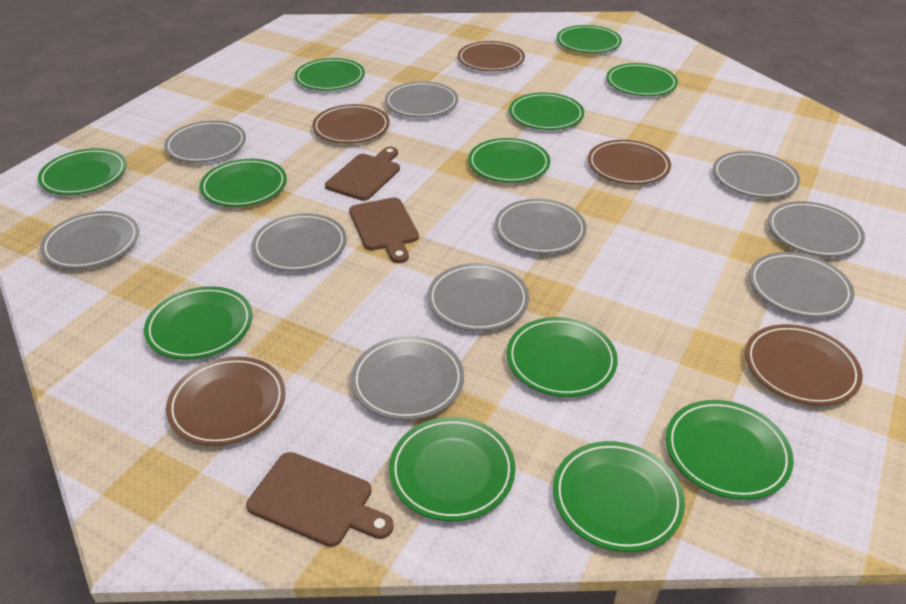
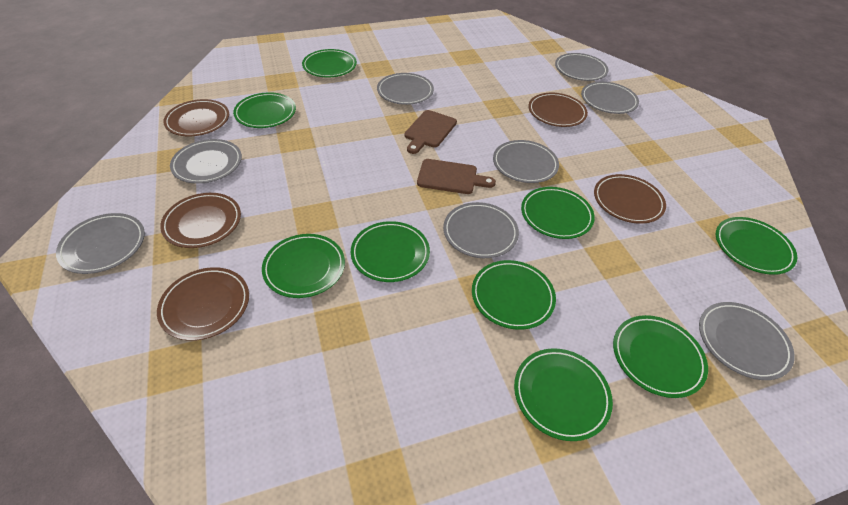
brown cutting board: 3 -> 2
green plate: 12 -> 9
grey plate: 10 -> 8

